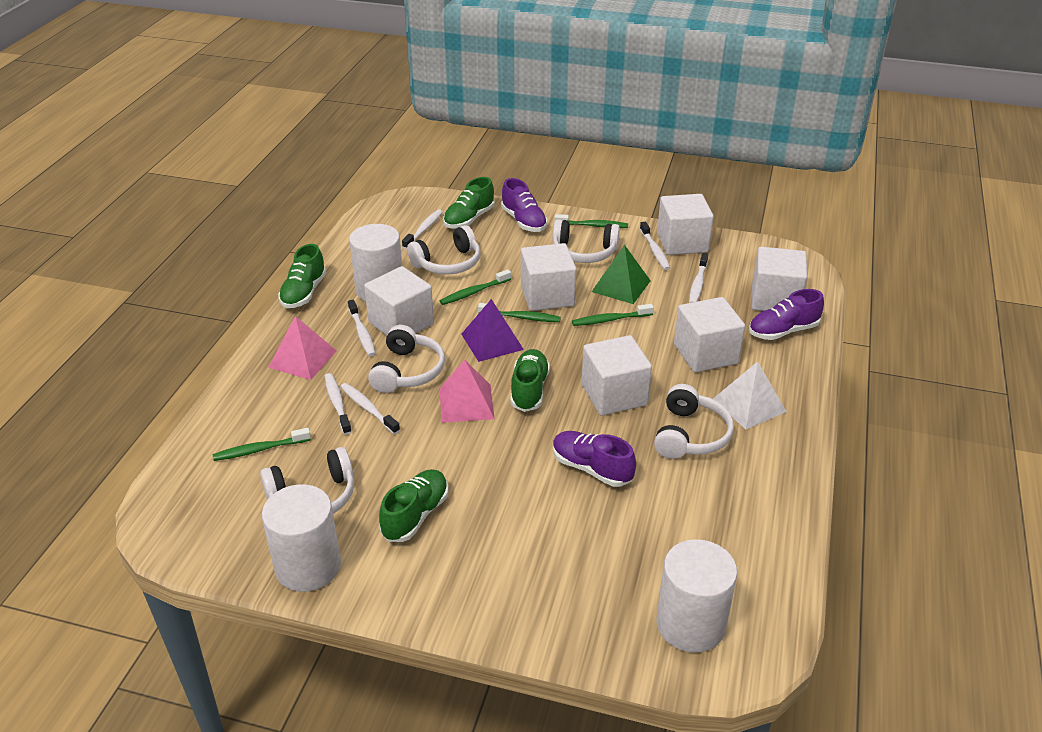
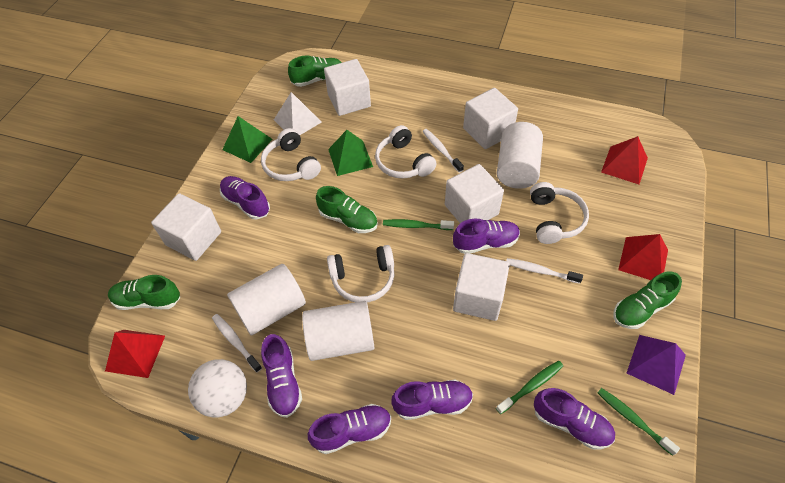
green pyramid: 1 -> 2
green toothbrush: 5 -> 3
pink pyramid: 2 -> 0
purple shoe: 3 -> 6
red pyramid: 0 -> 3
white ball: 0 -> 1
white cube: 6 -> 5
white headphones: 5 -> 4
white toothbrush: 6 -> 3

